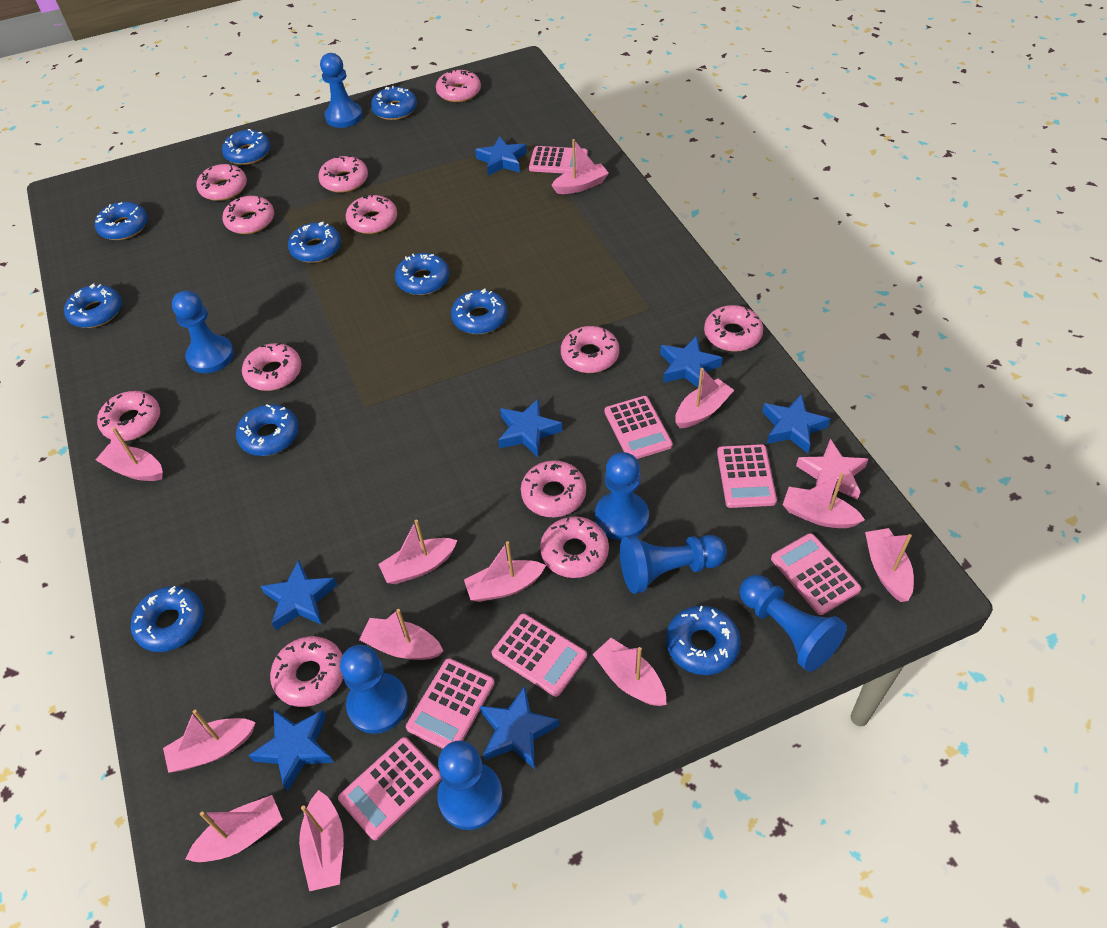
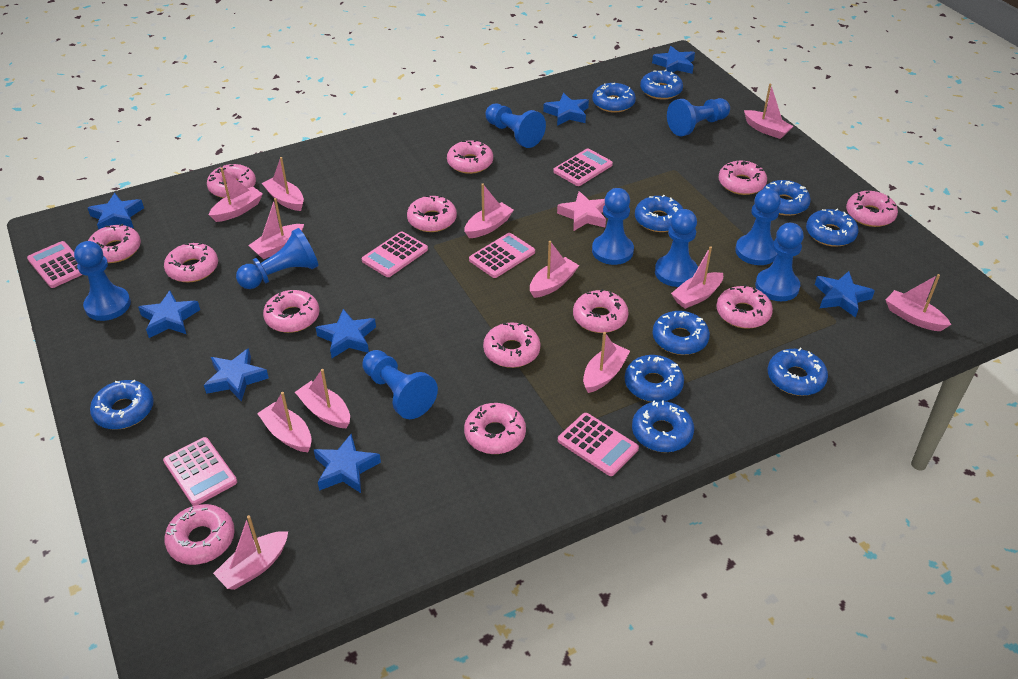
blue pawn: 7 -> 9
blue star: 7 -> 8
pink calculator: 7 -> 6
pink donut: 12 -> 13

